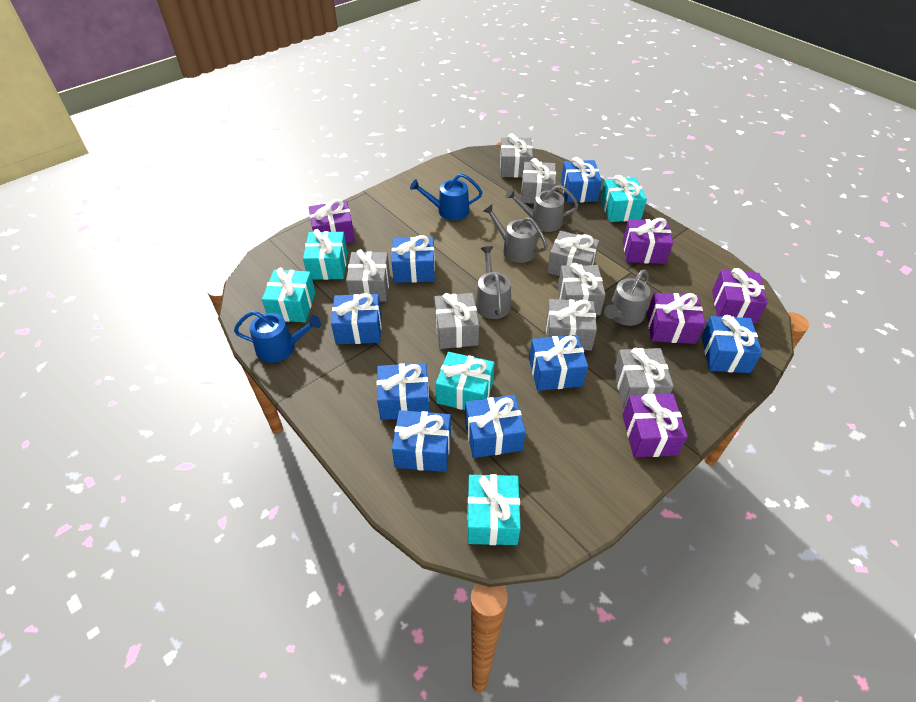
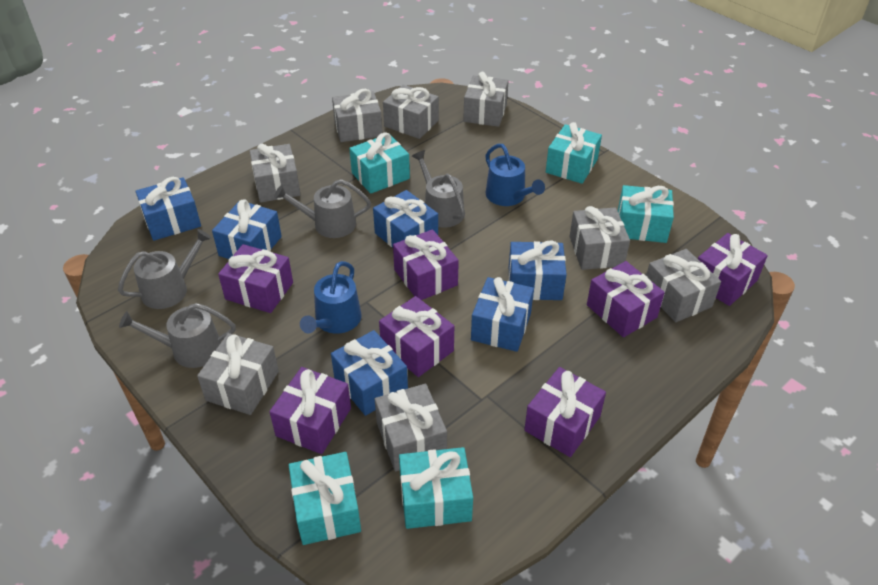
blue gift: 8 -> 6
purple gift: 5 -> 7

